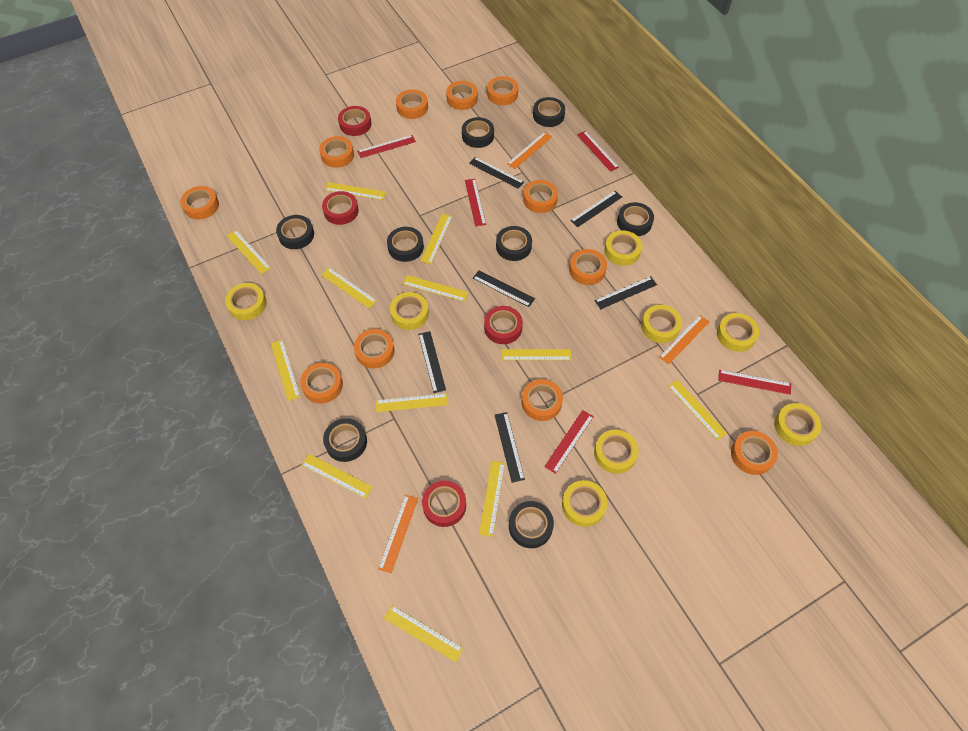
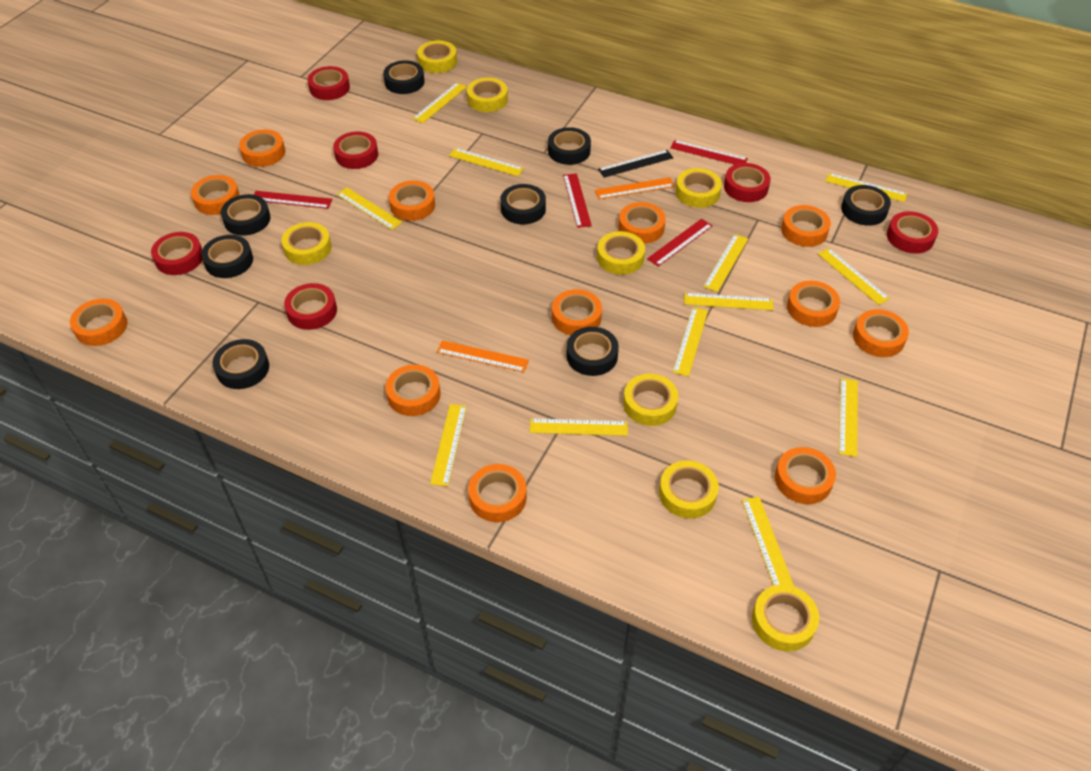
black ruler: 6 -> 1
orange ruler: 3 -> 2
orange tape: 11 -> 12
red ruler: 5 -> 4
red tape: 4 -> 6

